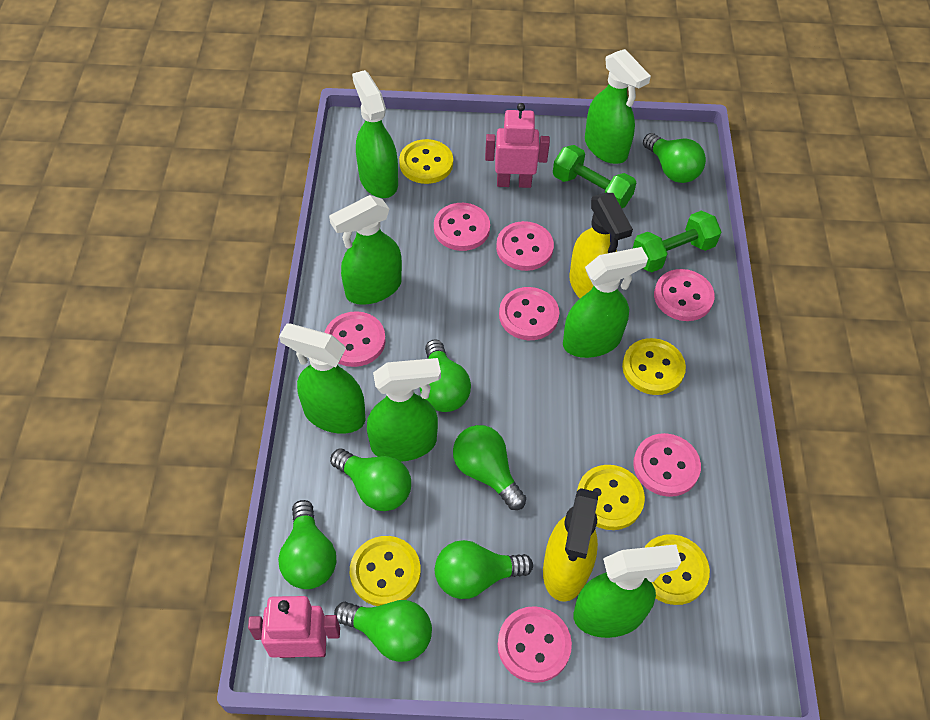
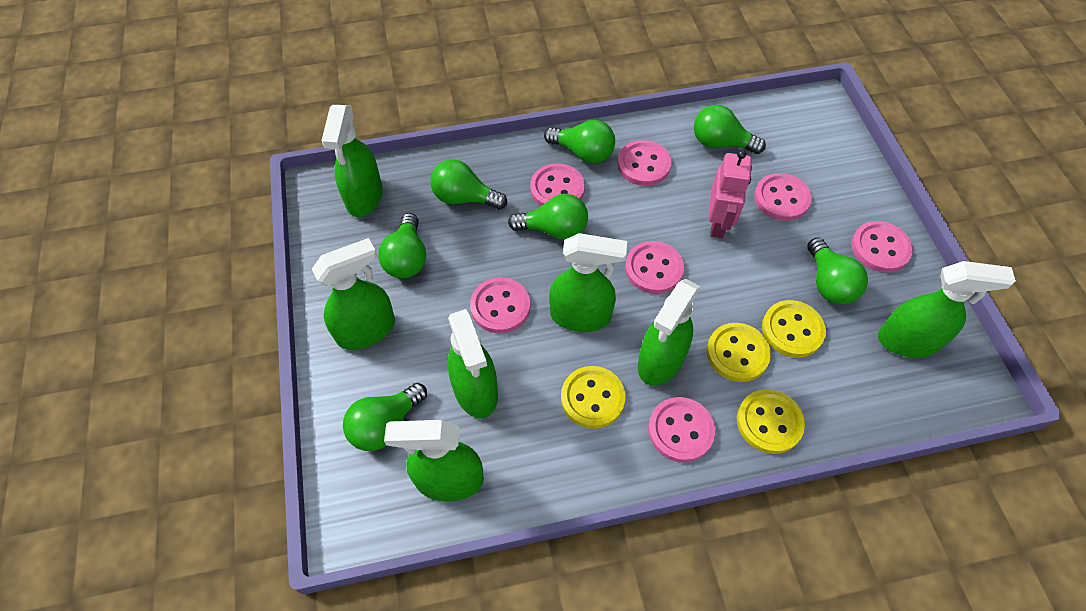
green dumbbell: 2 -> 0
pink robot: 2 -> 1
yellow button: 5 -> 4
yellow spray bottle: 2 -> 0

